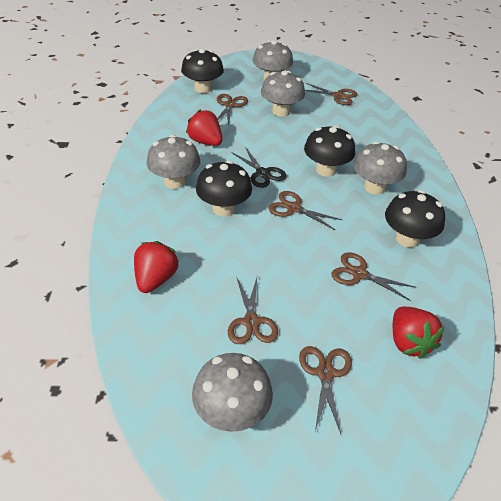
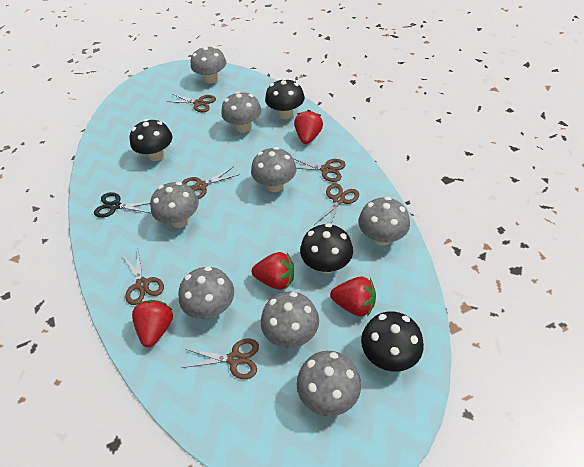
grey mushroom: 5 -> 8
red strawberry: 3 -> 4

